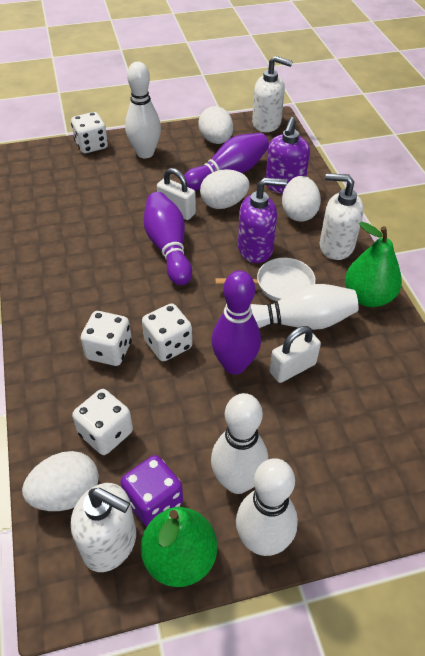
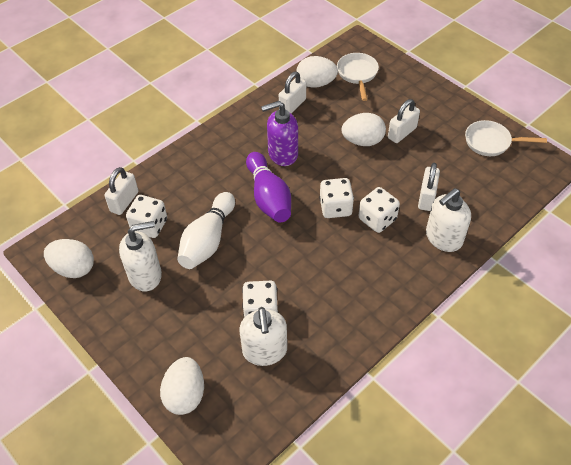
green pear: 2 -> 0
purple bowling pin: 3 -> 1
purple dice: 1 -> 0
purple soap dispenser: 2 -> 1
white bowling pin: 4 -> 1
white padlock: 2 -> 4
white pan: 1 -> 2

